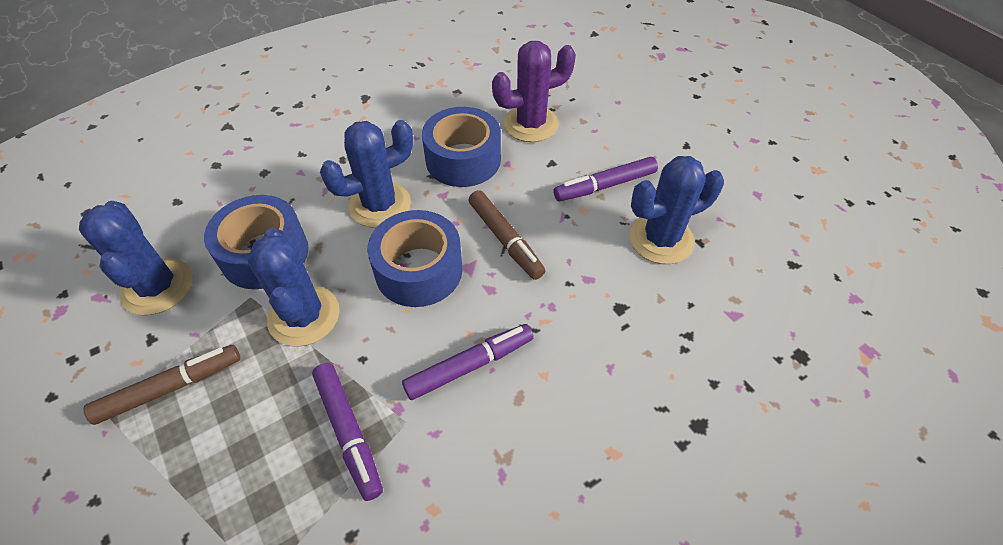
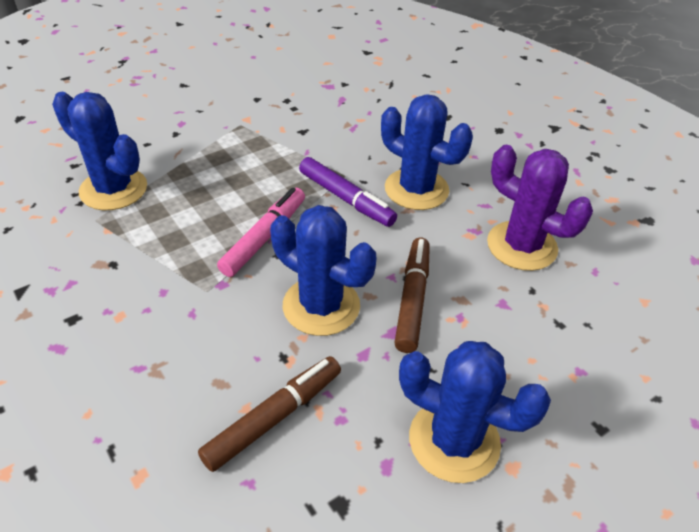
blue tape: 3 -> 0
pink marker: 0 -> 1
purple marker: 3 -> 1

